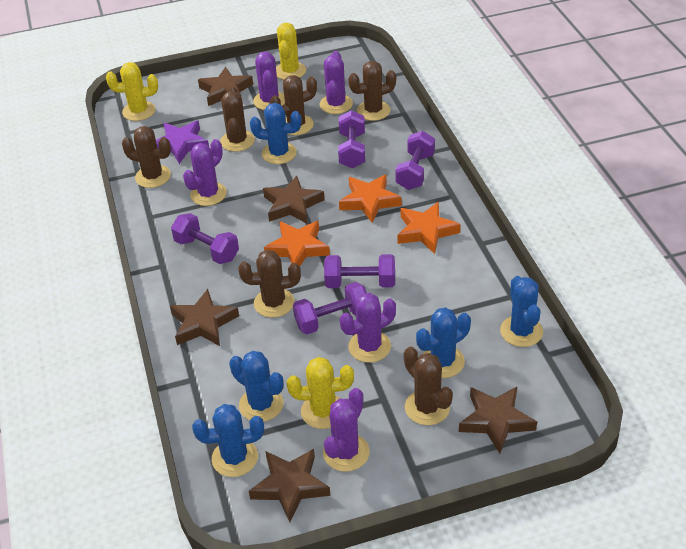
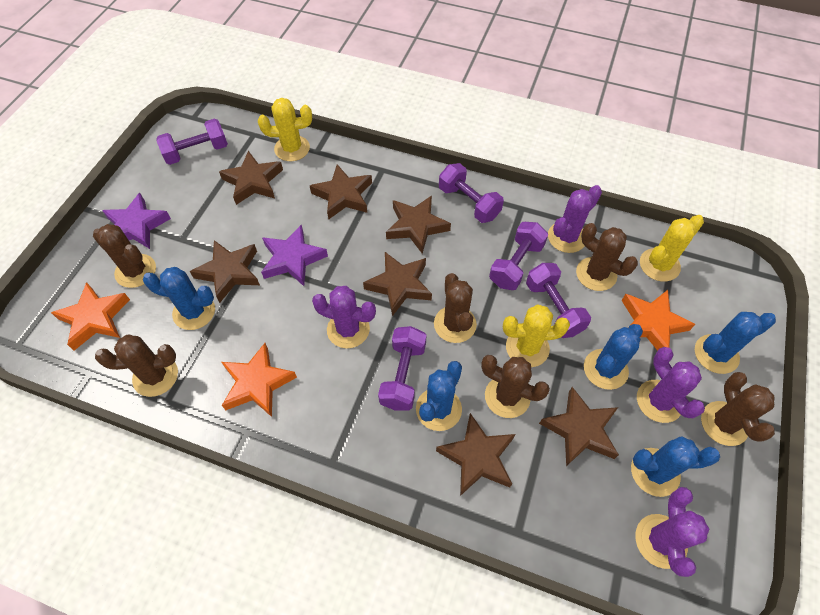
brown star: 5 -> 7
purple cactus: 5 -> 4
purple star: 1 -> 2

